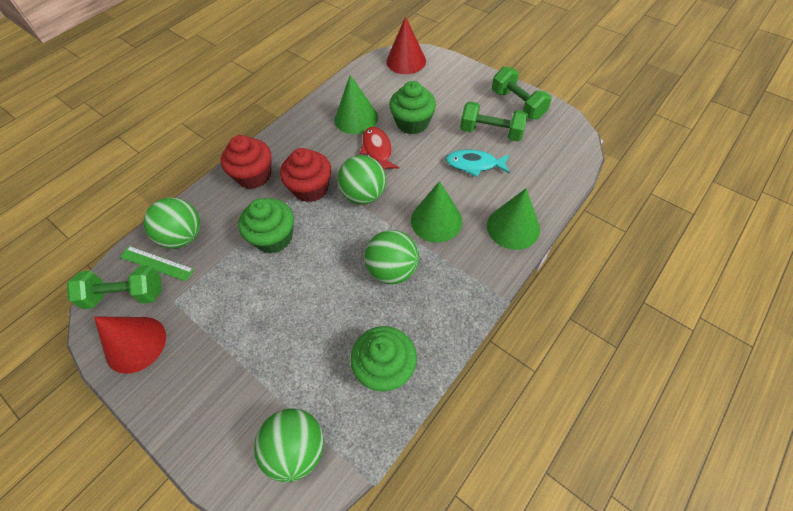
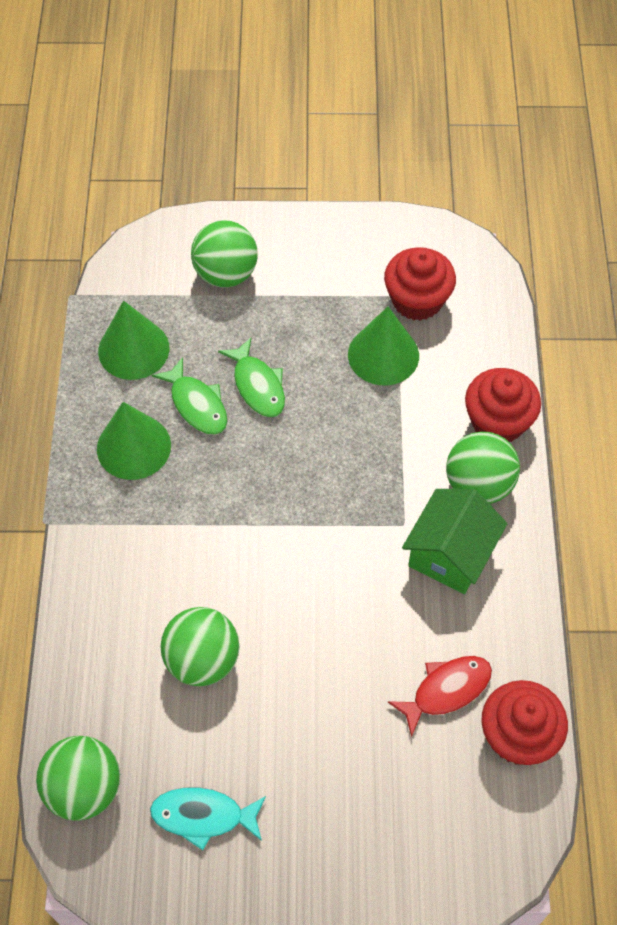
green cupcake: 3 -> 0
green dumbbell: 3 -> 0
green fish: 0 -> 2
green house: 0 -> 1
green ruler: 1 -> 0
red cone: 2 -> 0
red cupcake: 2 -> 3

